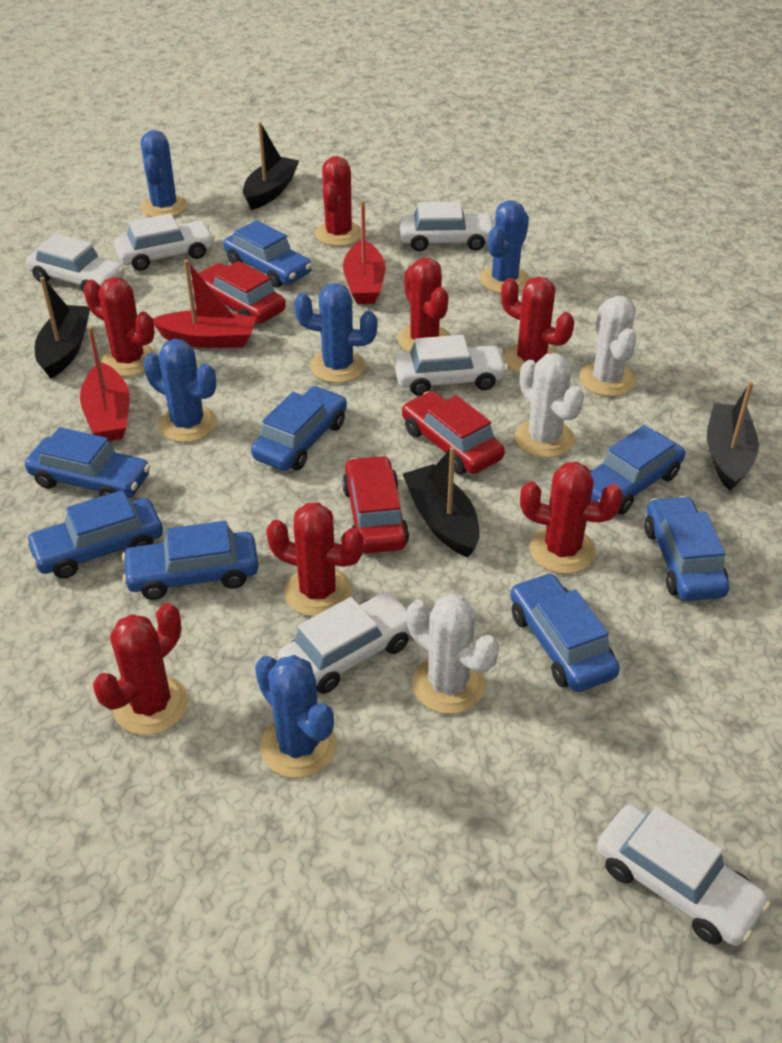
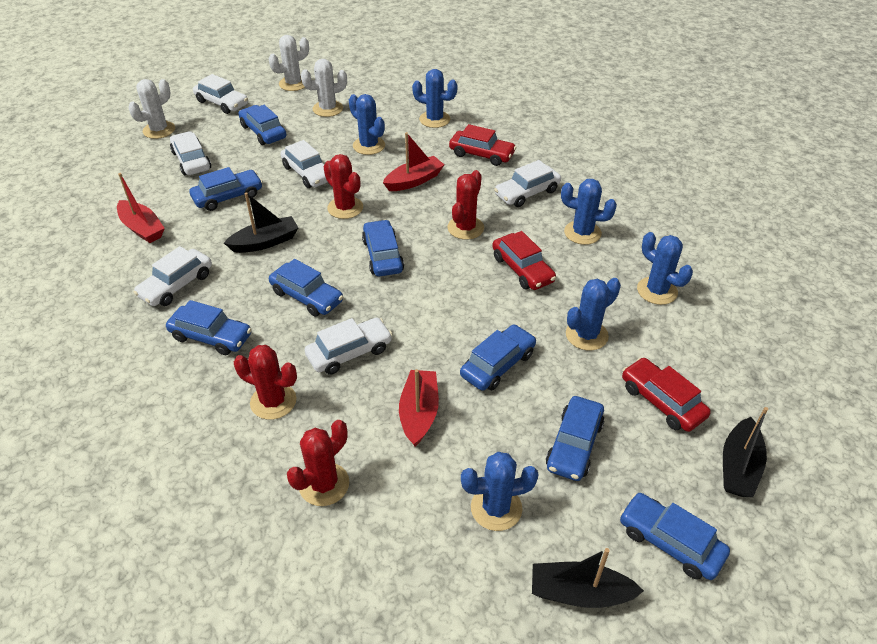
black boat: 4 -> 3
blue cactus: 5 -> 6
red cactus: 7 -> 4

